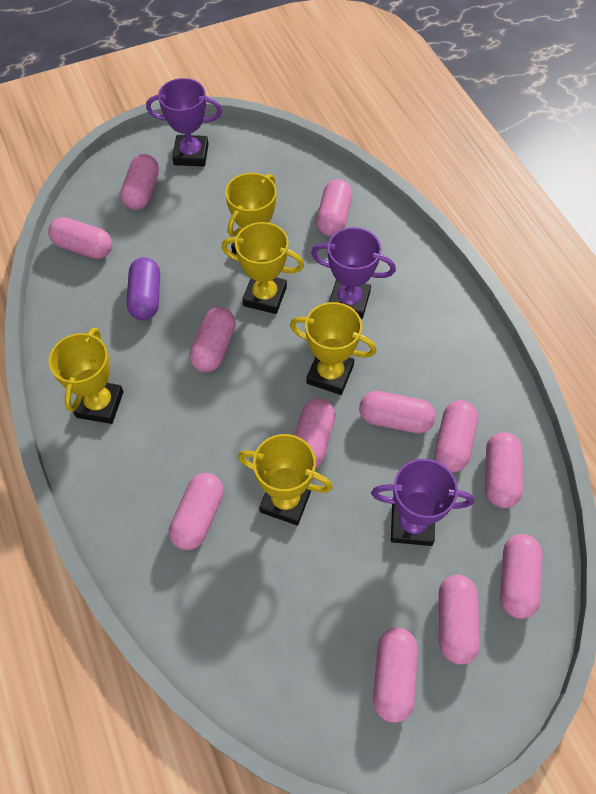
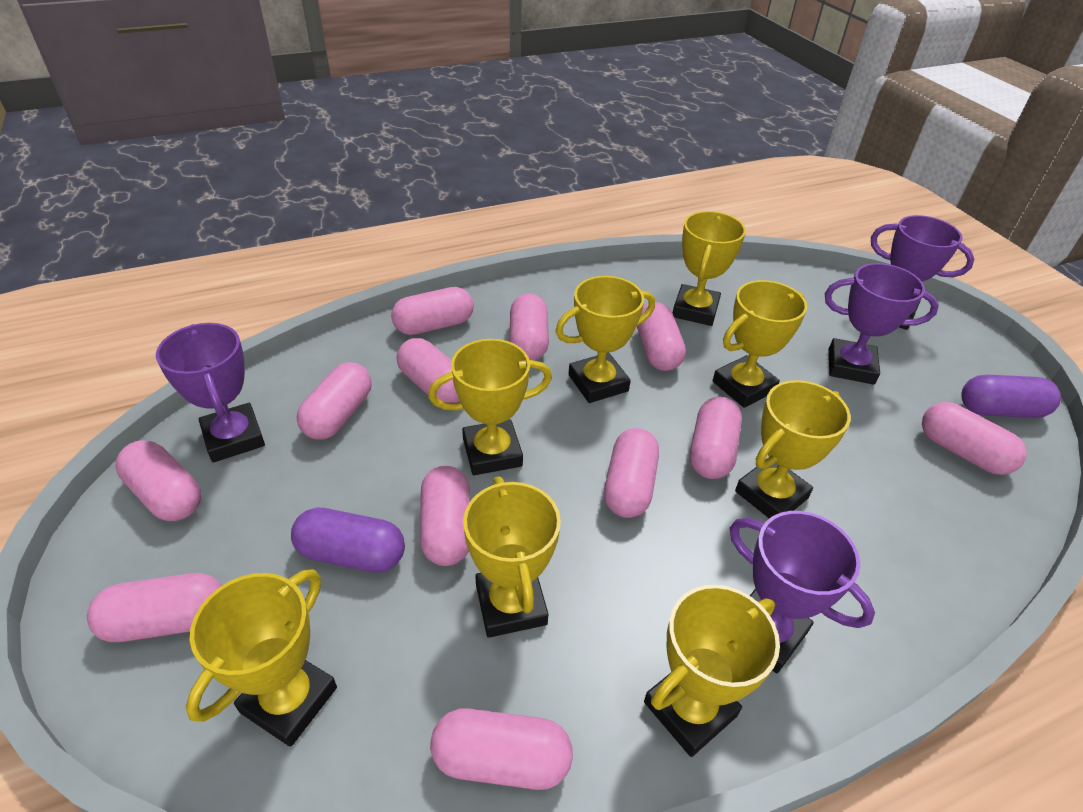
purple capsule: 1 -> 2
purple trophy: 3 -> 4
yellow trophy: 5 -> 8

